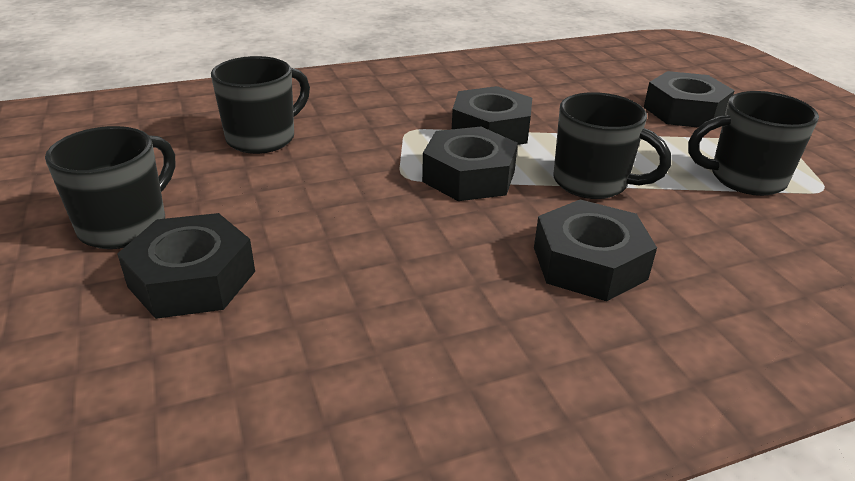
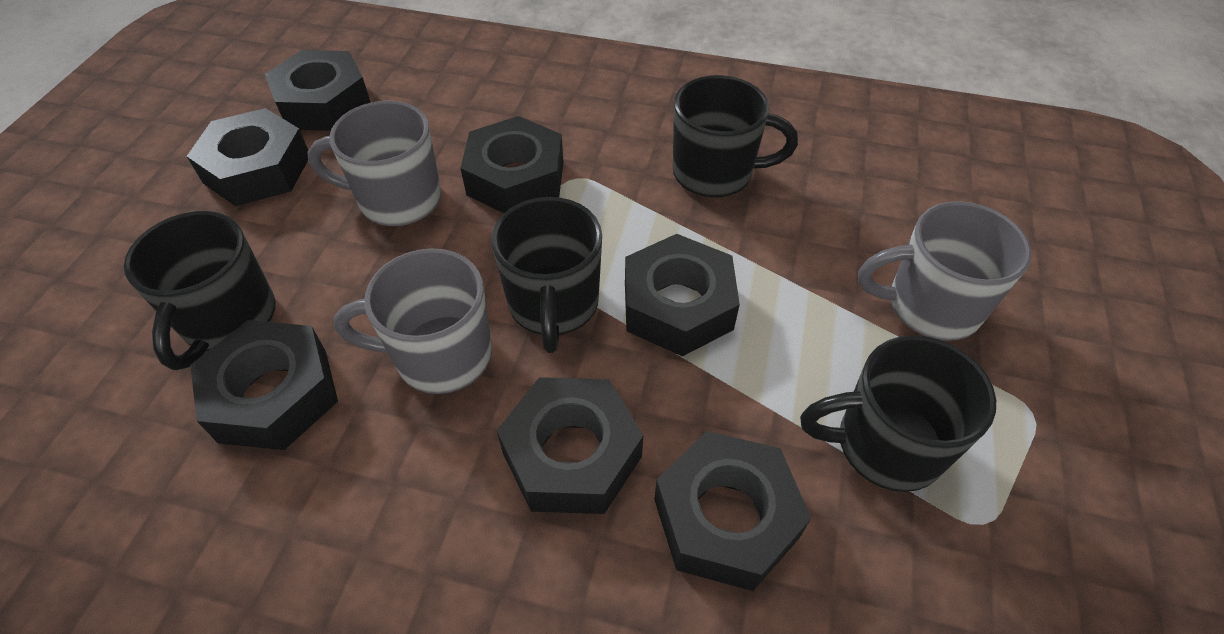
black nut: 5 -> 7
grey mug: 0 -> 3

